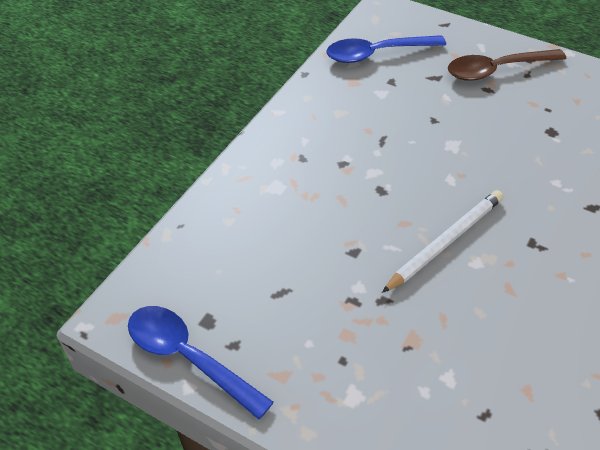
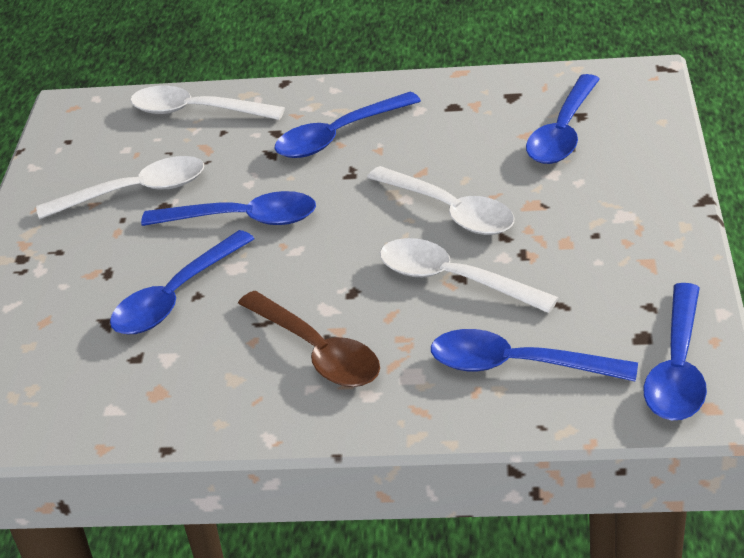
blue spoon: 2 -> 6
white pencil: 1 -> 0
white spoon: 0 -> 4

